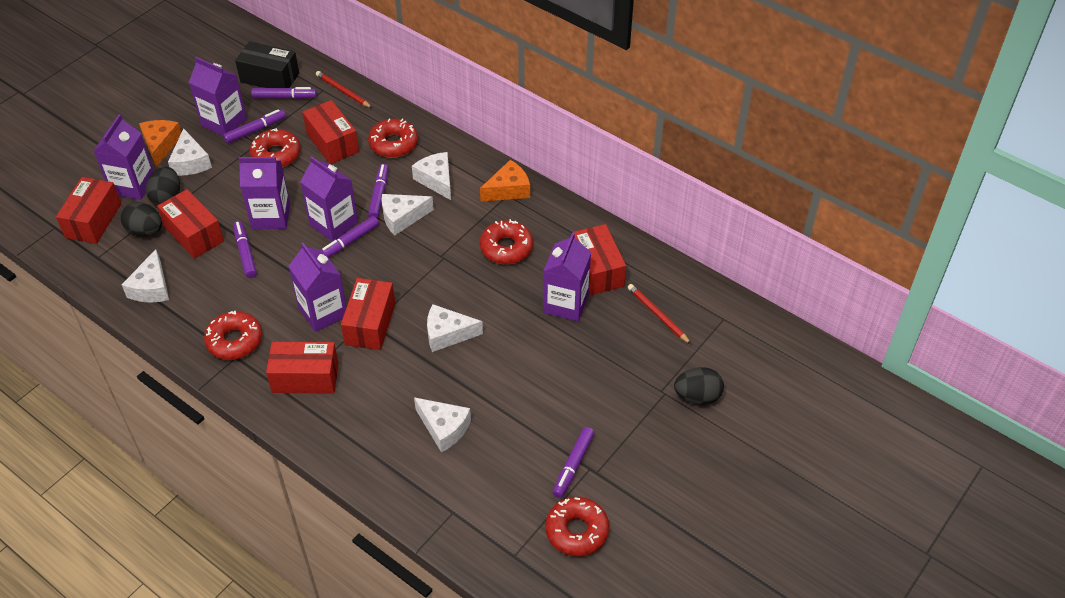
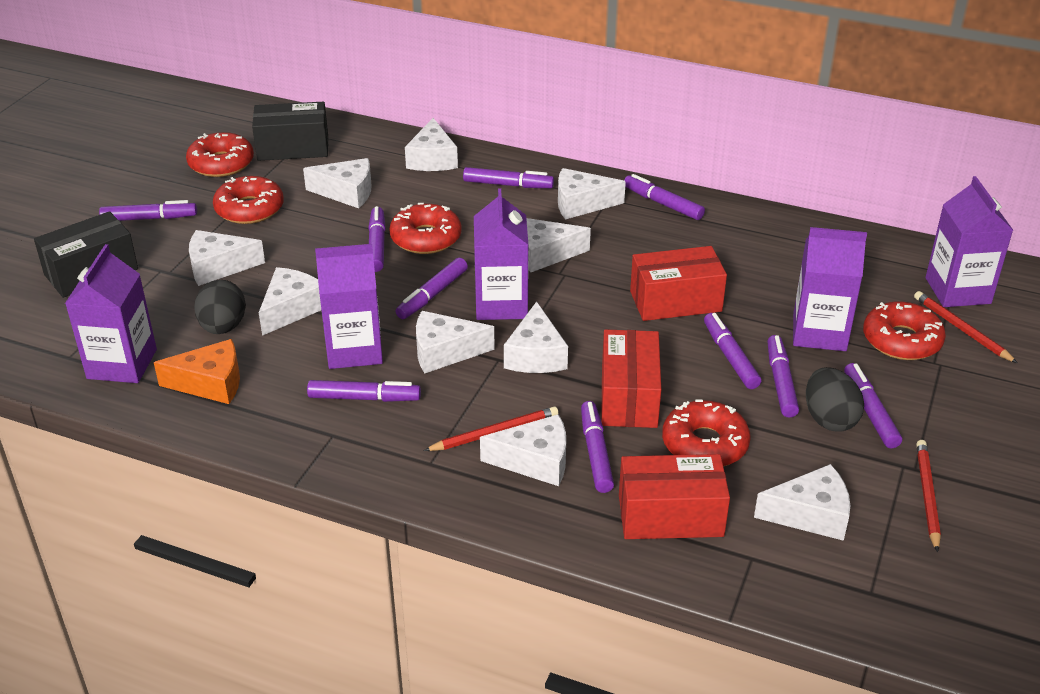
black box: 1 -> 2
black egg: 3 -> 2
orange cheese: 2 -> 1
purple carton: 6 -> 5
purple marker: 6 -> 10
red box: 6 -> 3
red pencil: 2 -> 3
white cheese: 6 -> 10

